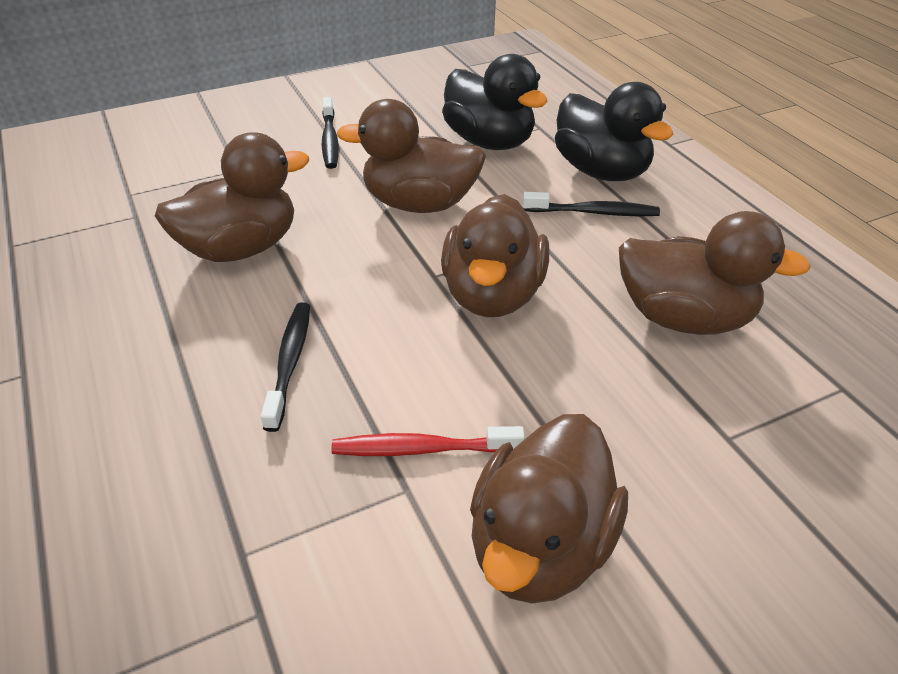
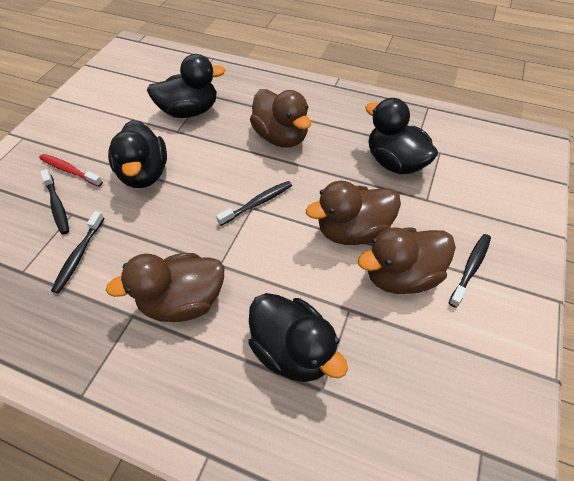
black duck: 2 -> 4
black toothbrush: 3 -> 4
brown duck: 5 -> 4

